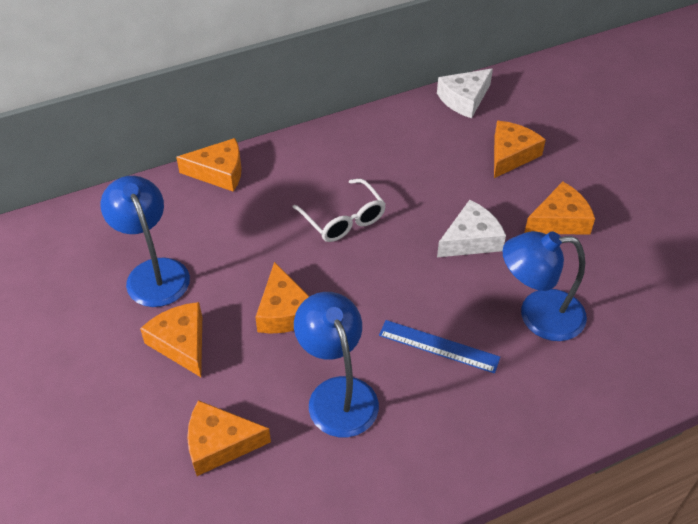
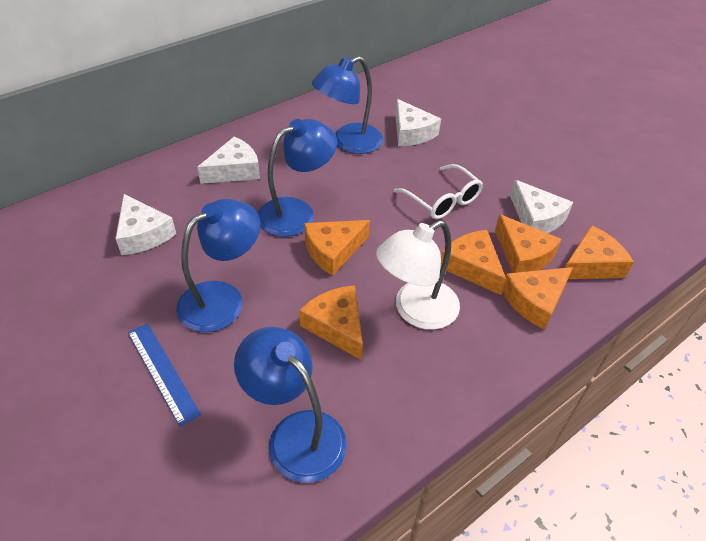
blue lamp: 3 -> 4
white cheese: 2 -> 4
white lamp: 0 -> 1

